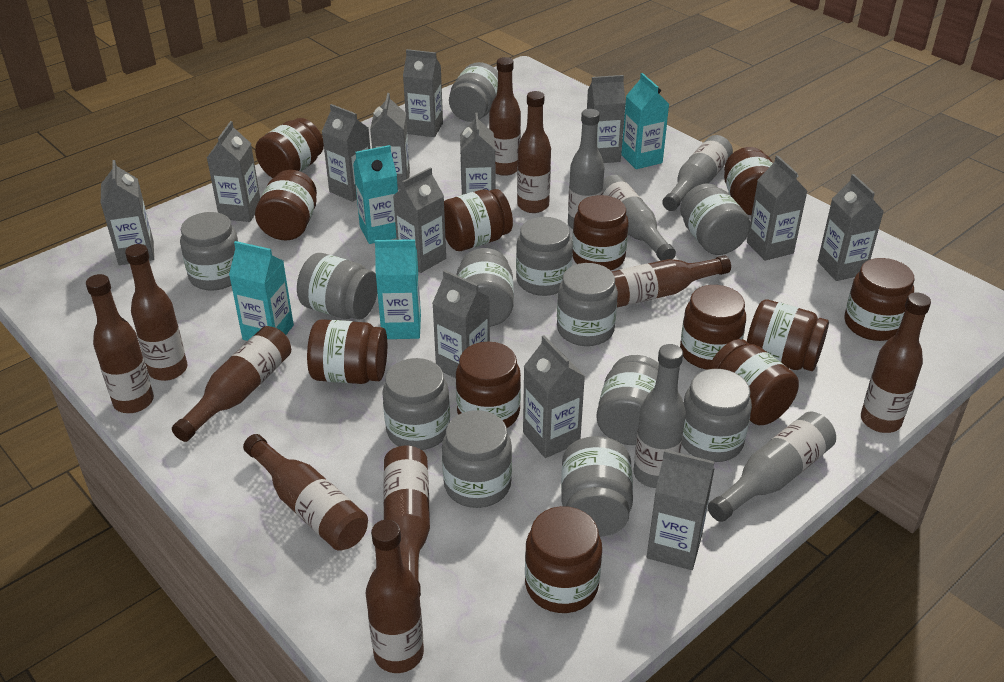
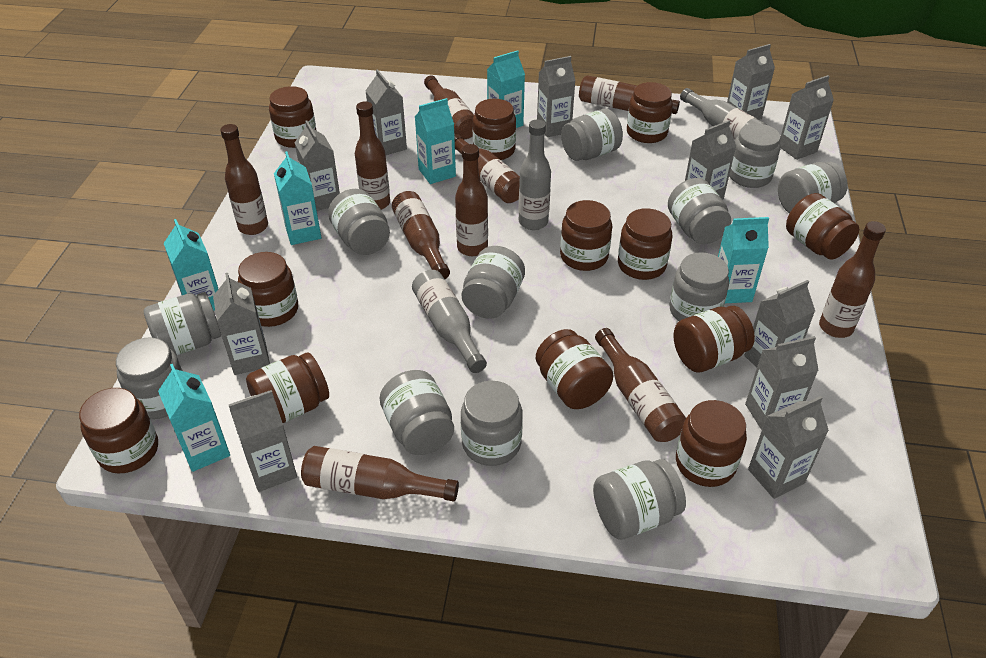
grey bottle: 5 -> 3
grey carton: 13 -> 11
turquoise carton: 4 -> 6

